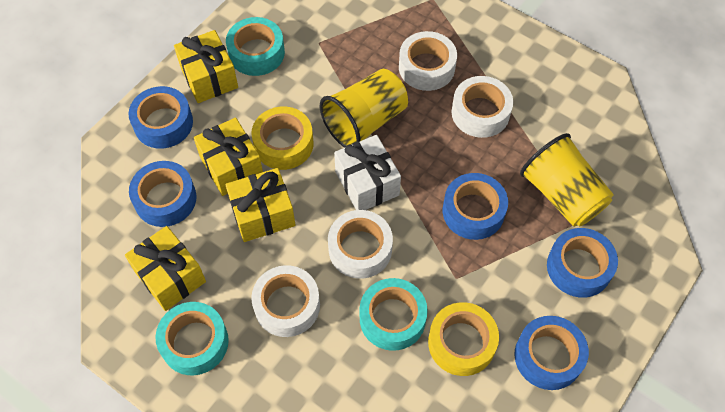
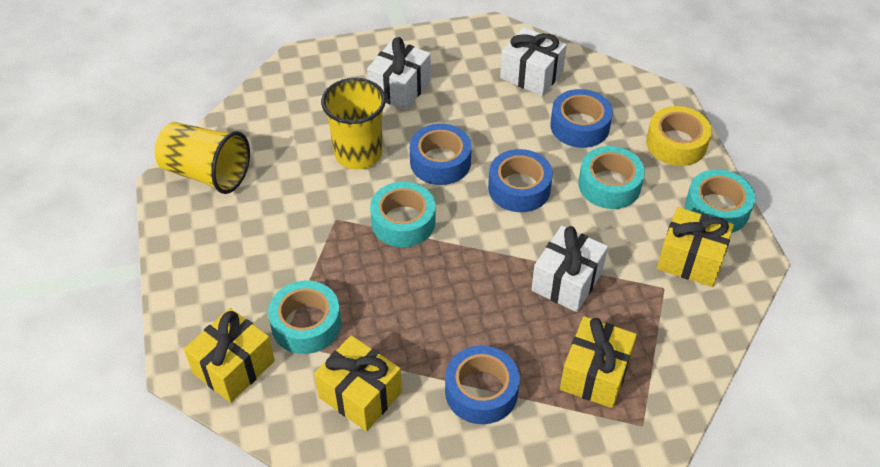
blue tape: 5 -> 4
turquoise tape: 3 -> 4
white gift: 1 -> 3
white tape: 4 -> 0
yellow tape: 2 -> 1

